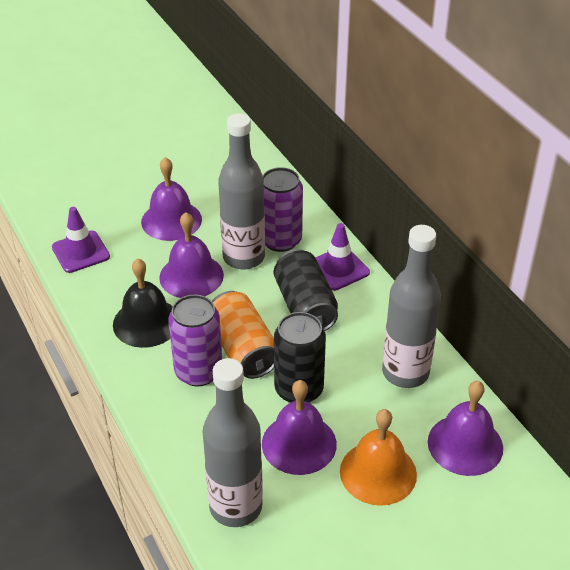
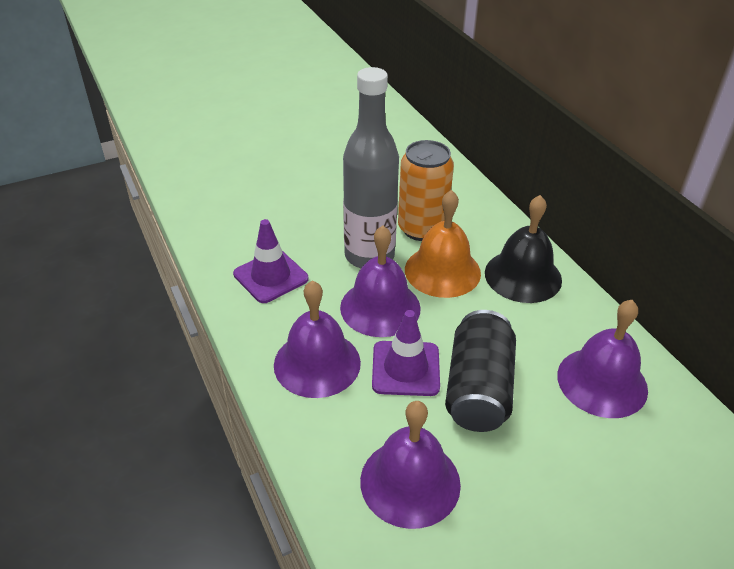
black can: 2 -> 1
grey bottle: 3 -> 1
purple can: 2 -> 0

